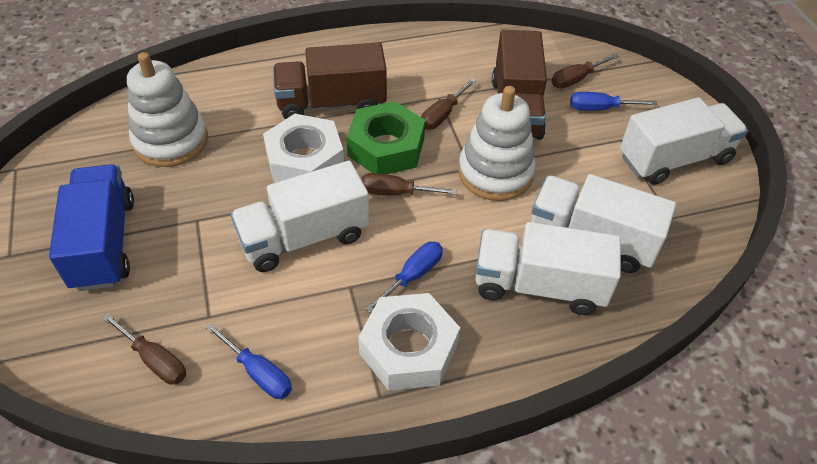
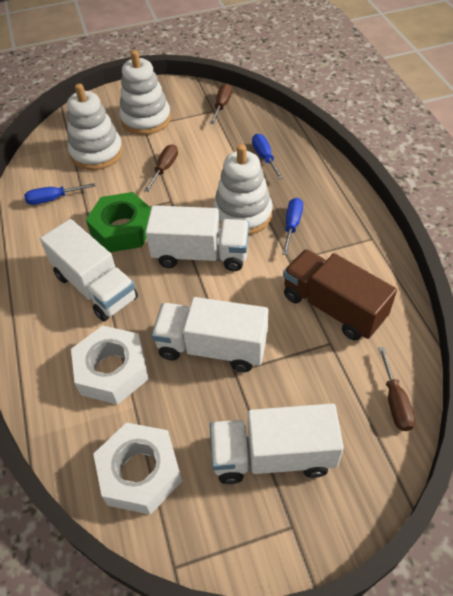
blue truck: 1 -> 0
brown screwdriver: 4 -> 3
brown truck: 2 -> 1
white stacking toy: 2 -> 3

